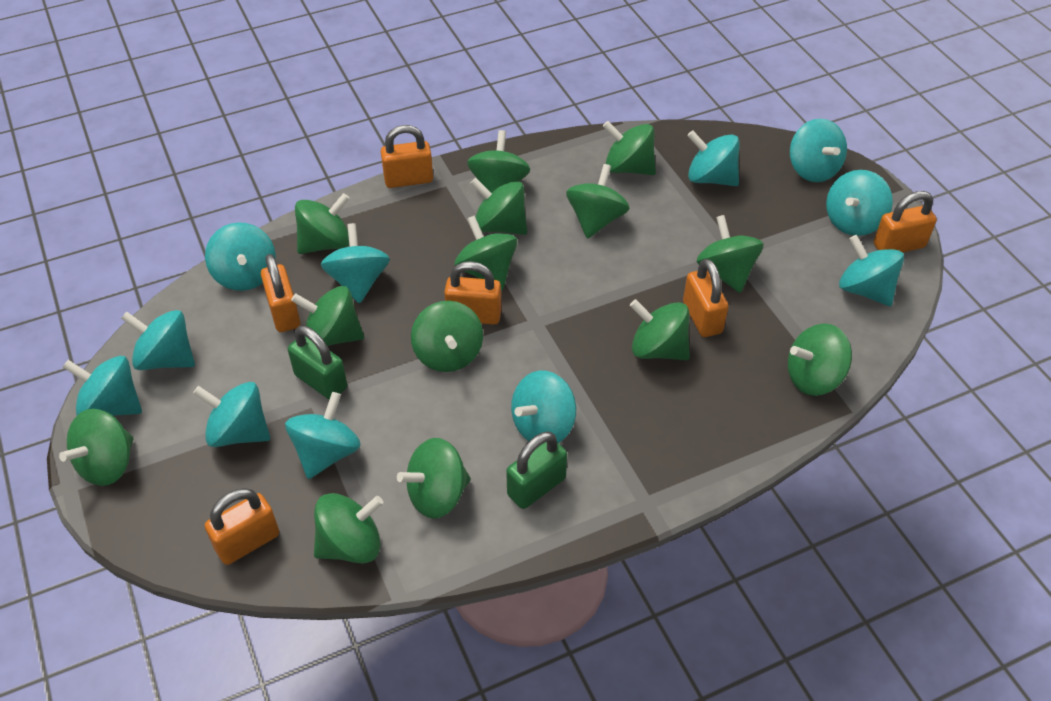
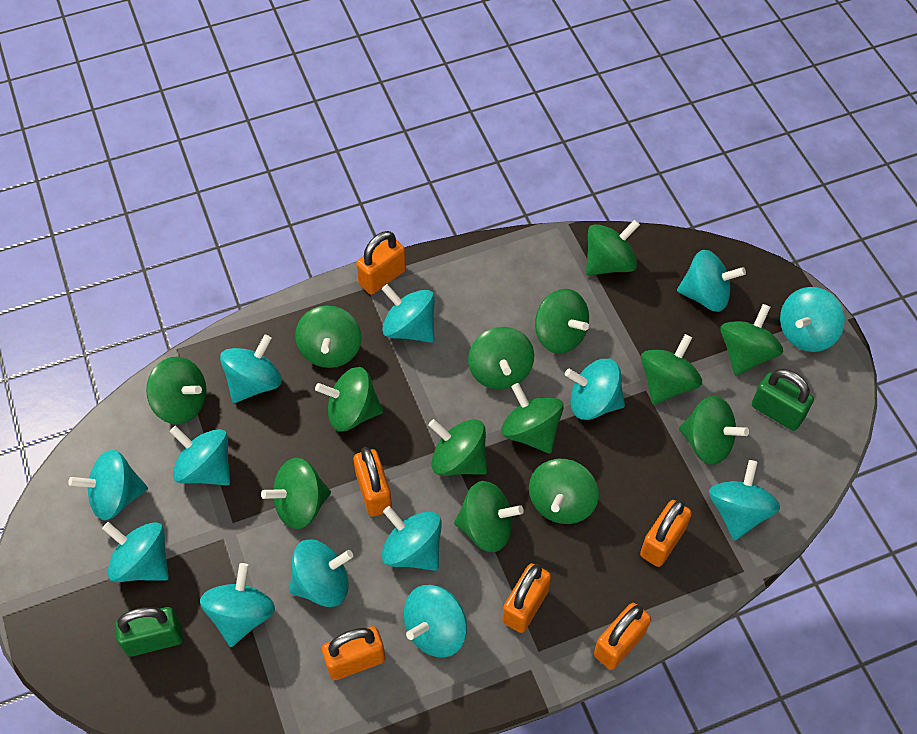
turquoise spinning top: 11 -> 13

